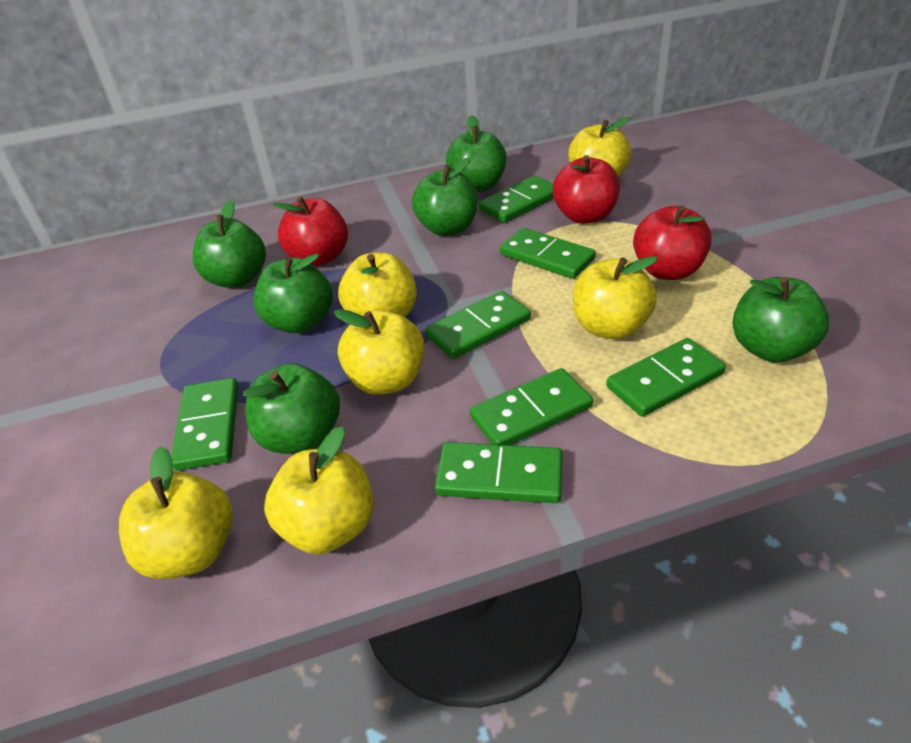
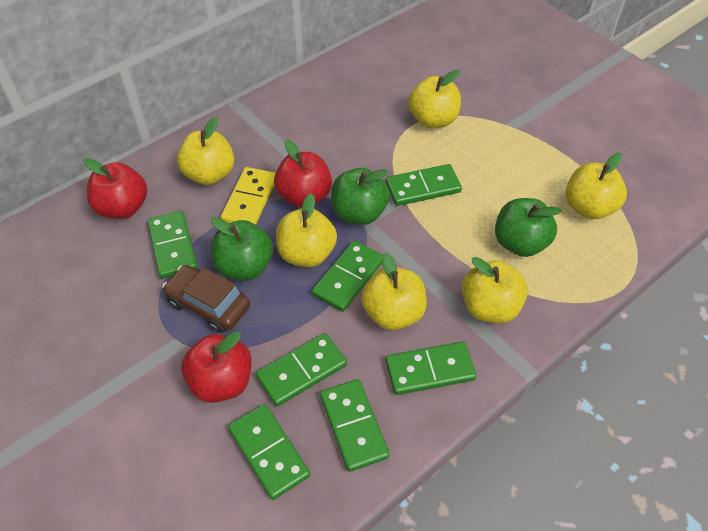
brown car: 0 -> 1
green apple: 6 -> 3
yellow domino: 0 -> 1

